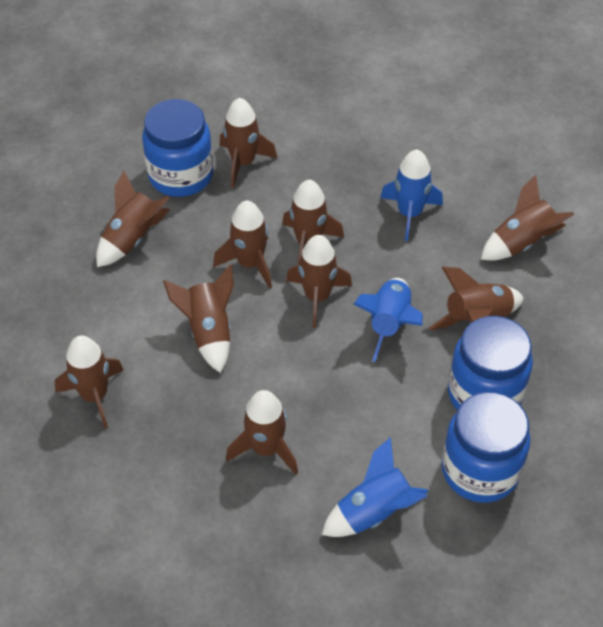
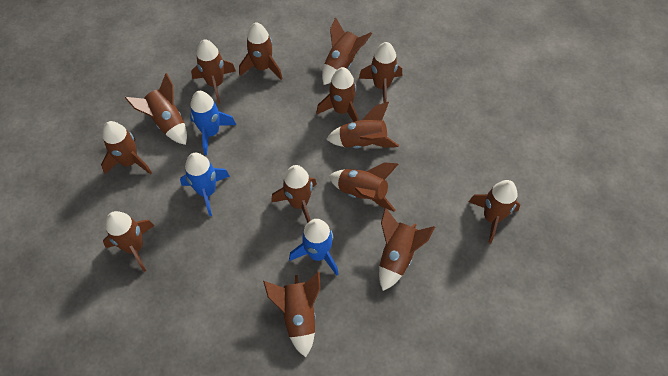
blue jar: 3 -> 0
brown rocket: 10 -> 14

